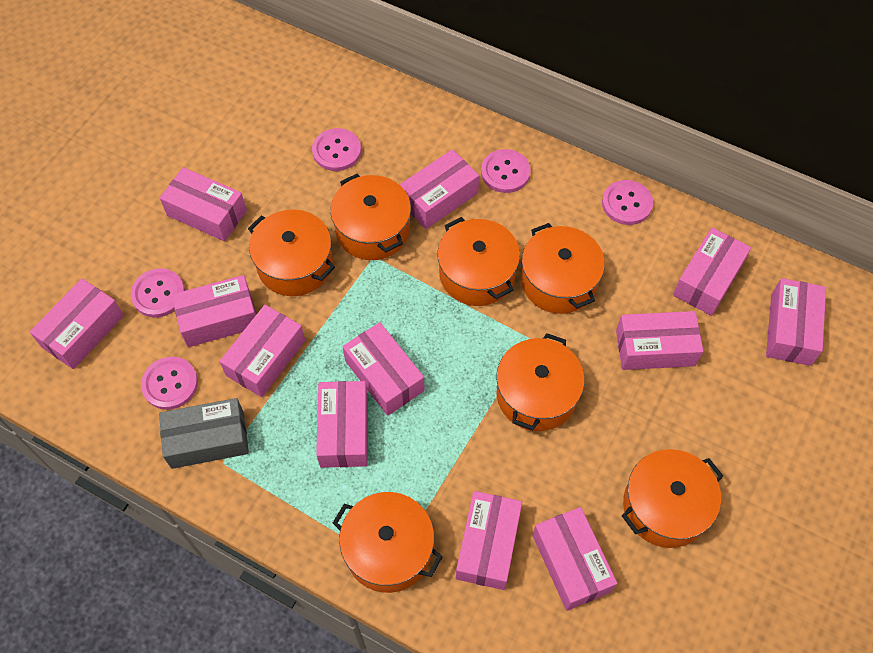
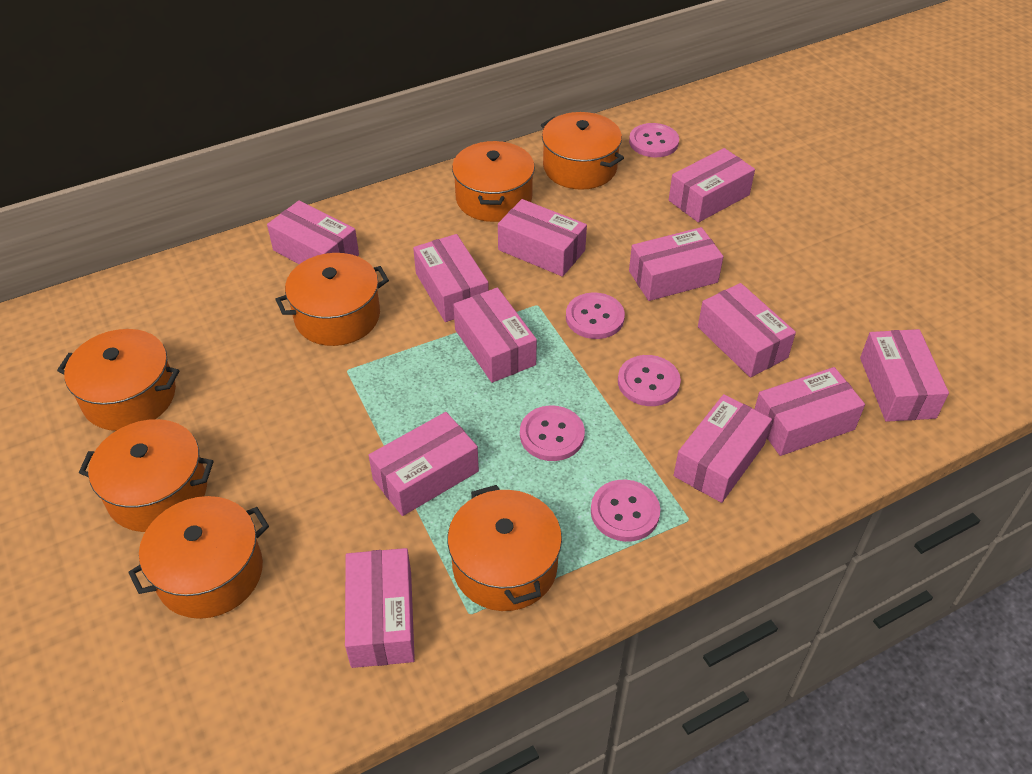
grey box: 1 -> 0

